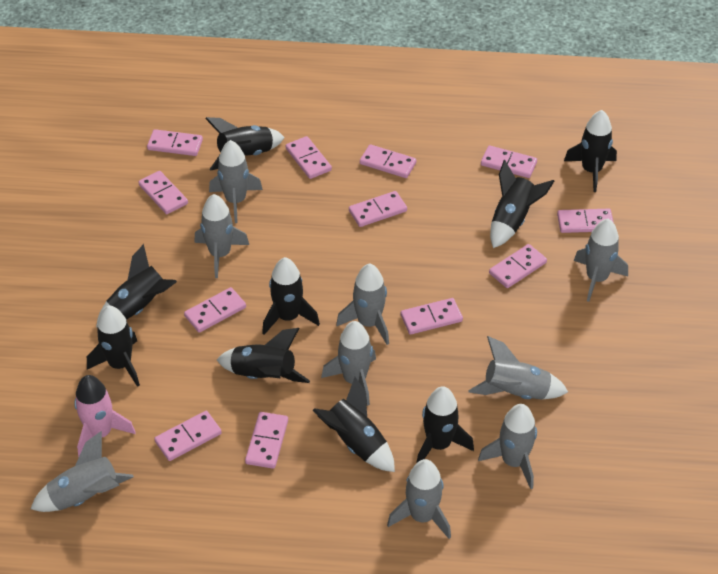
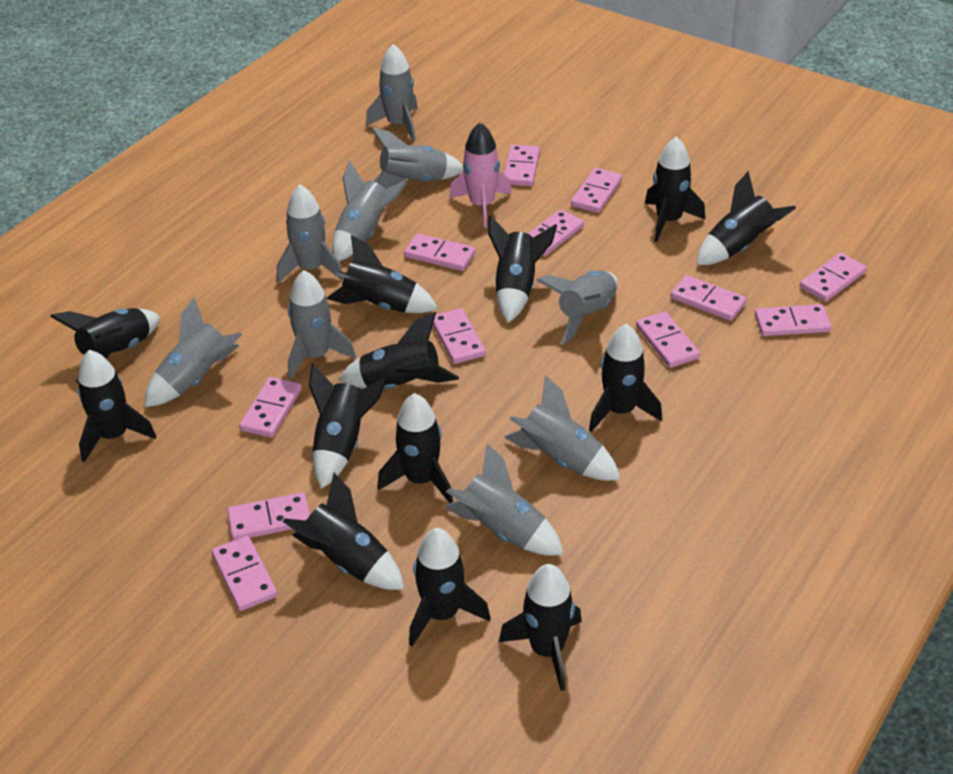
black rocket: 9 -> 13

